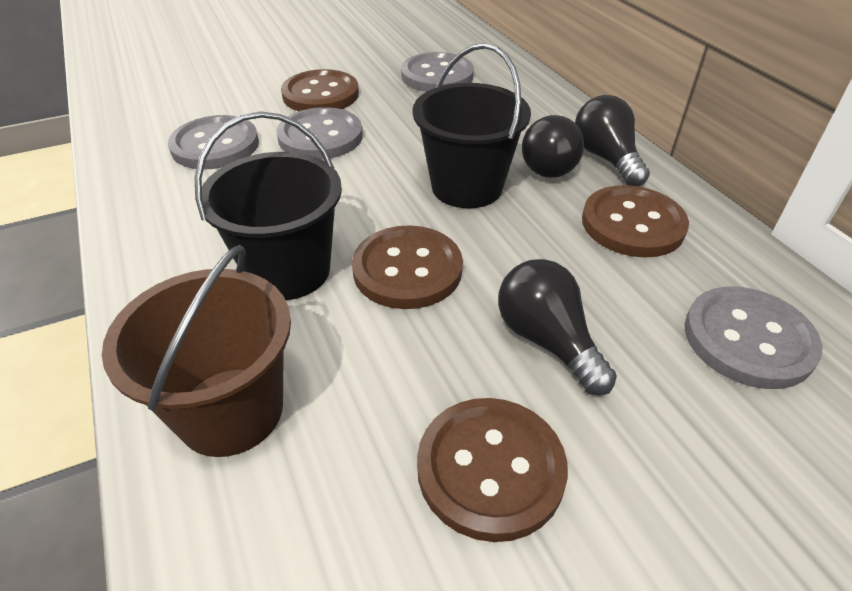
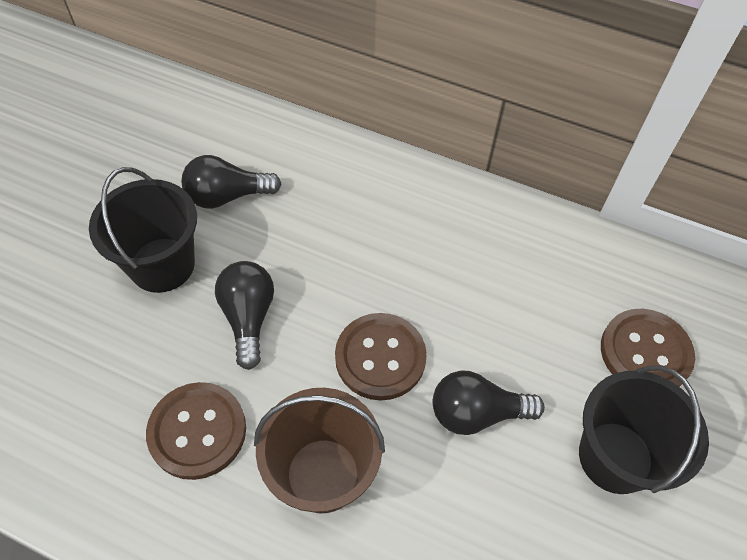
brown button: 4 -> 3
grey button: 4 -> 0

